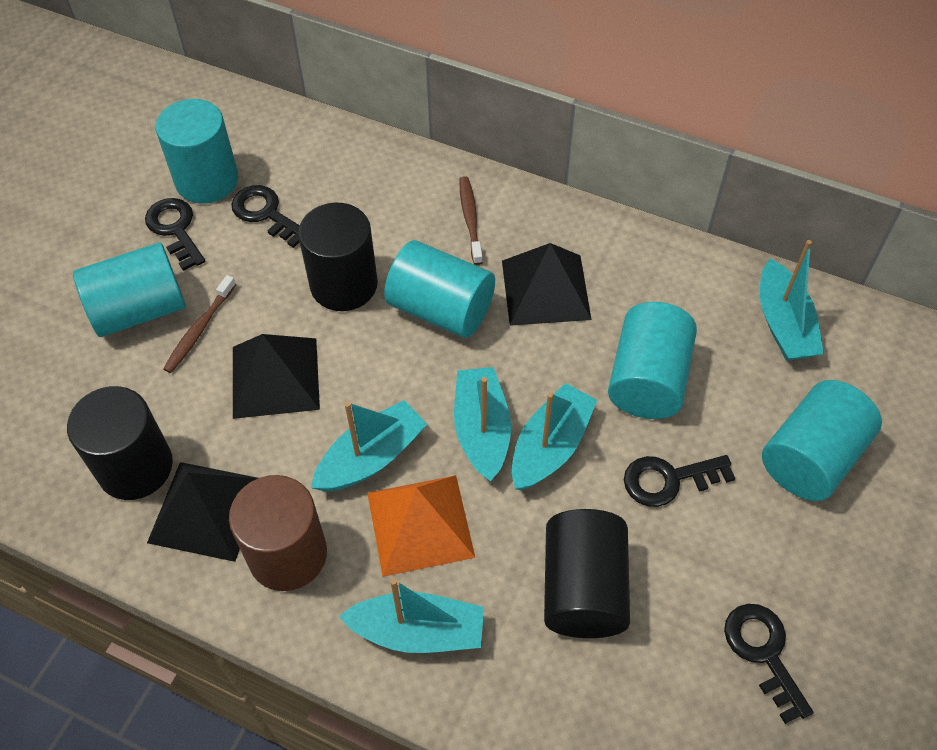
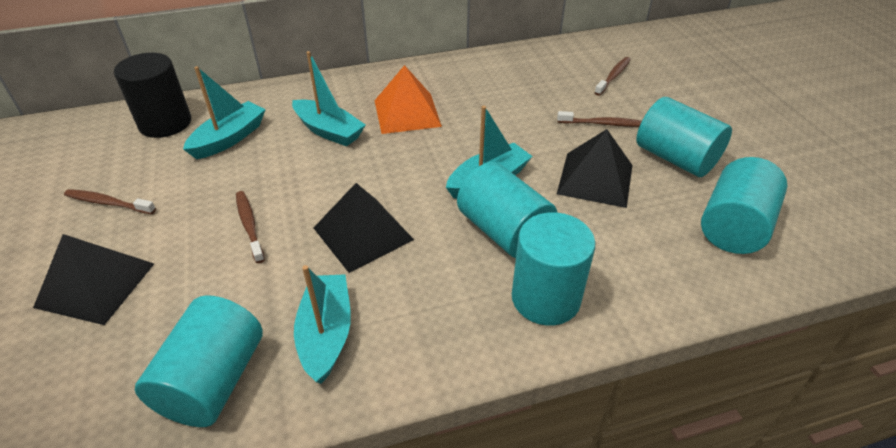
black cylinder: 3 -> 1
black key: 4 -> 0
brown cylinder: 1 -> 0
brown toothbrush: 2 -> 4
turquoise boat: 5 -> 4

